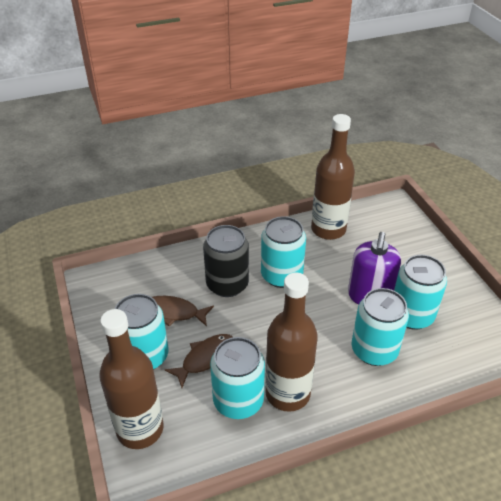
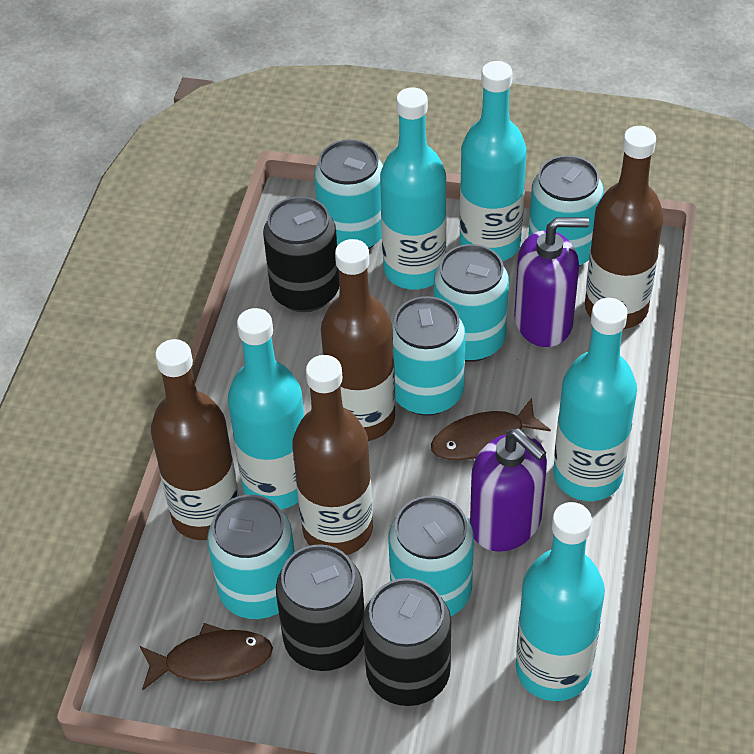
black can: 1 -> 3
brown bottle: 3 -> 4
purple soap dispenser: 1 -> 2
turquoise bottle: 0 -> 5
turquoise can: 5 -> 6

